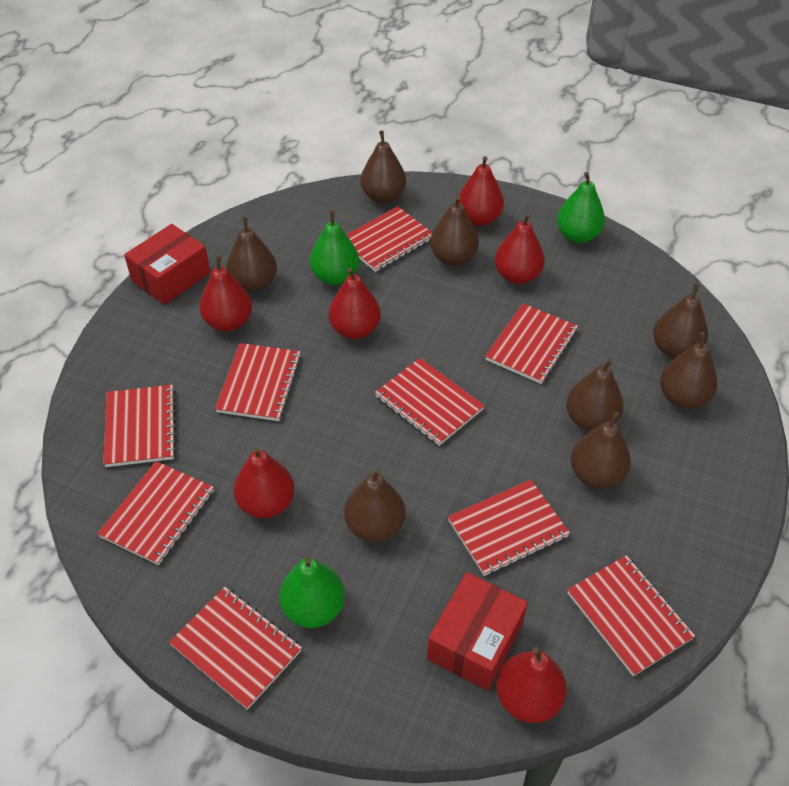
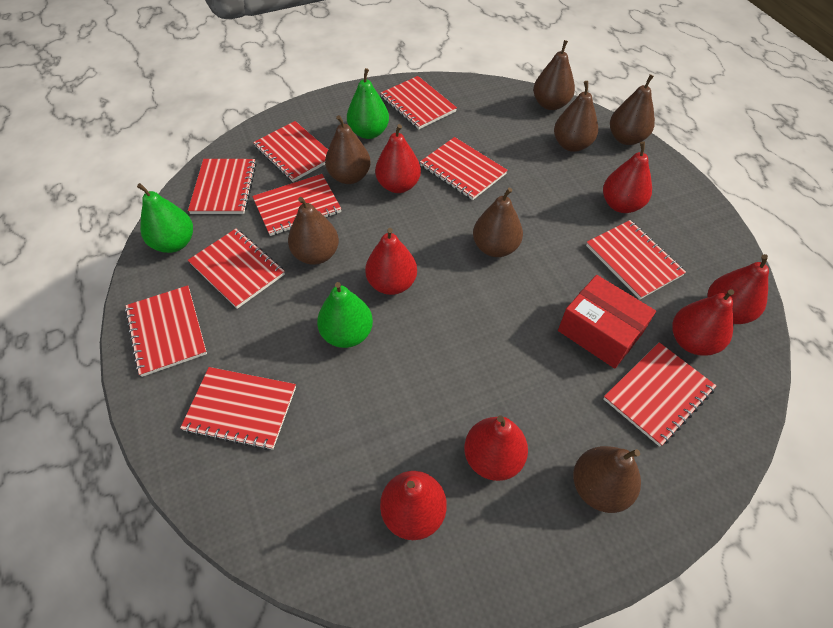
brown pear: 8 -> 7
red box: 2 -> 1
red notebook: 9 -> 10
red pear: 6 -> 7

